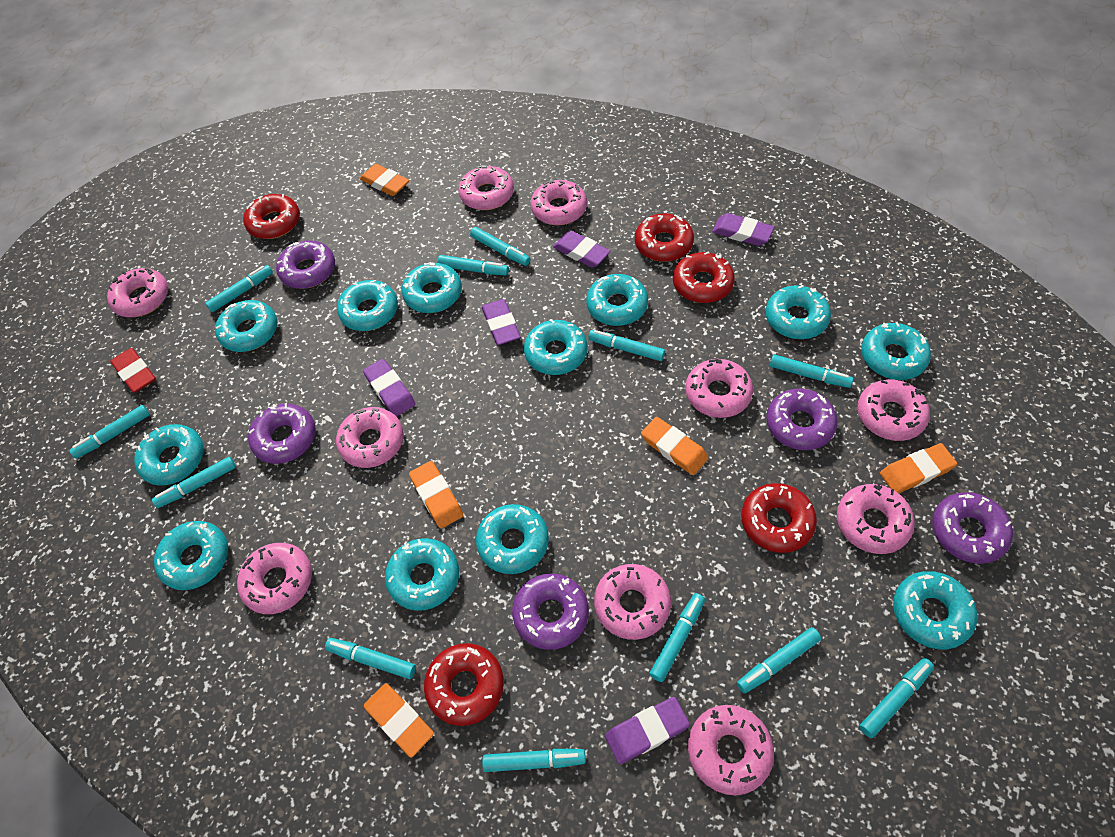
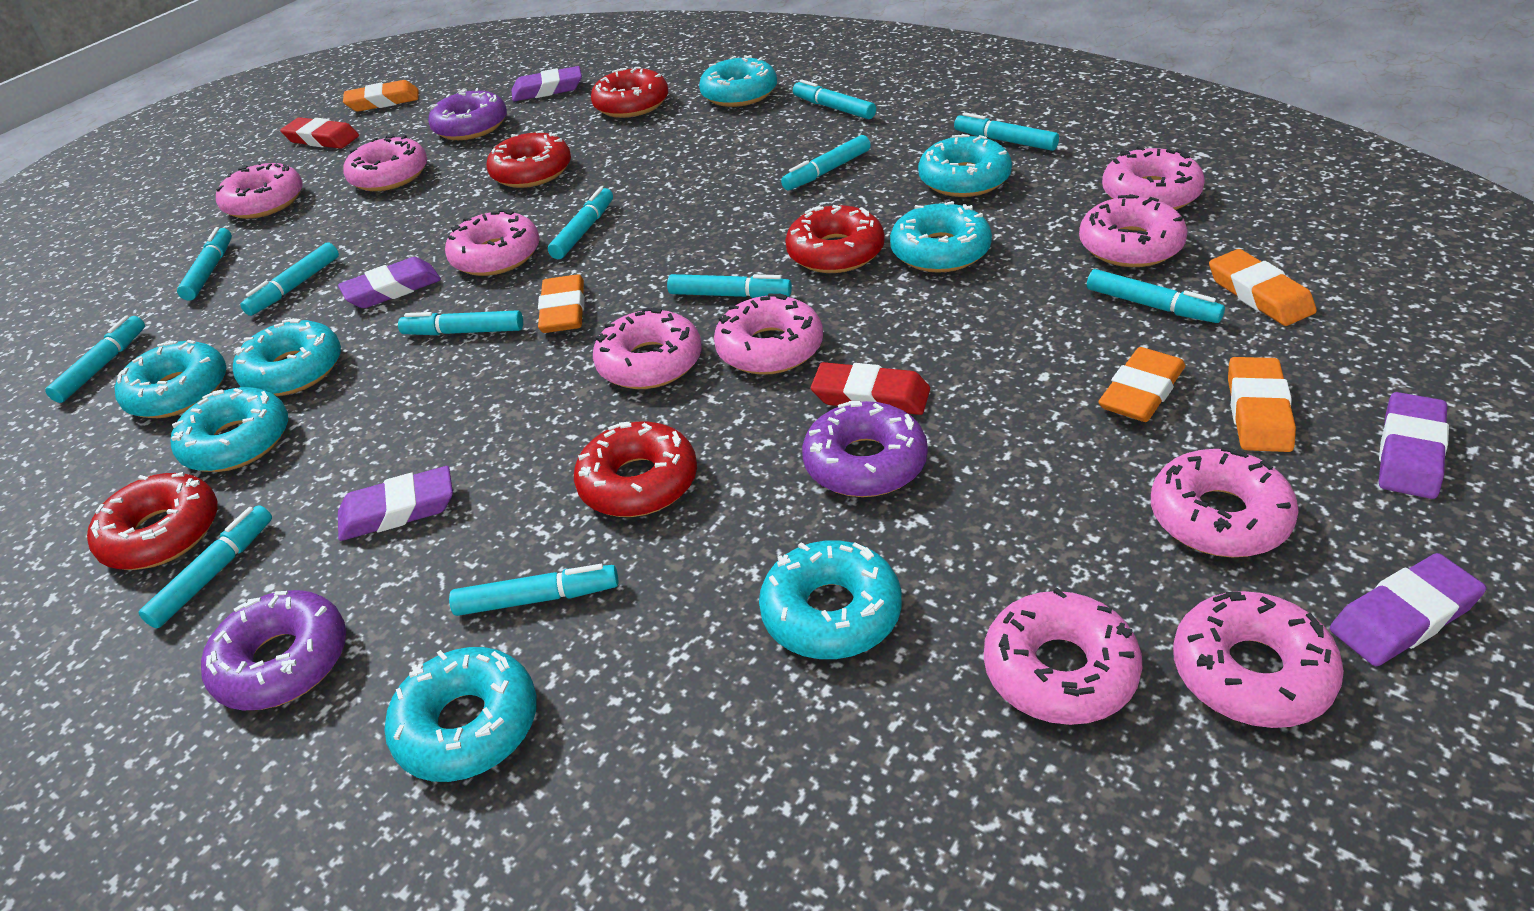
purple donut: 5 -> 3
red eraser: 1 -> 2
turquoise donut: 12 -> 8

